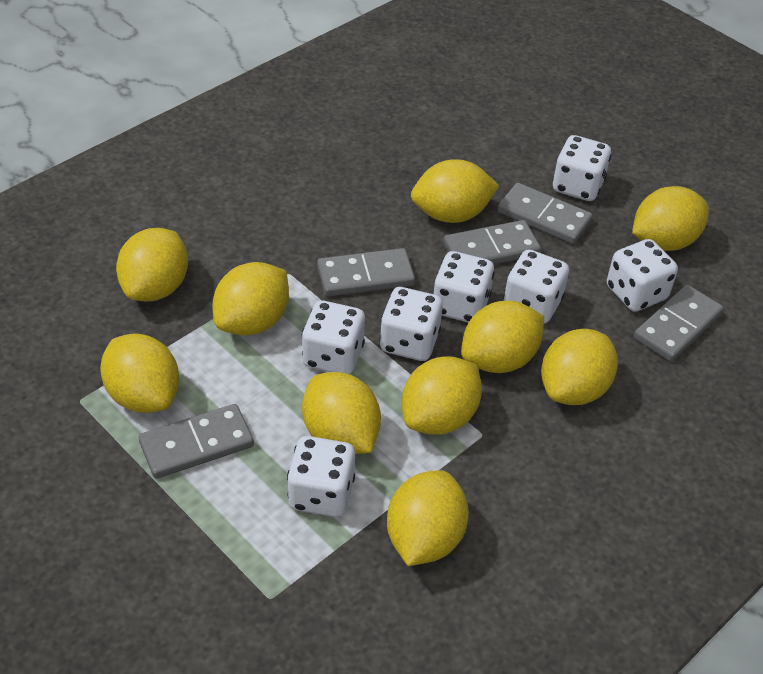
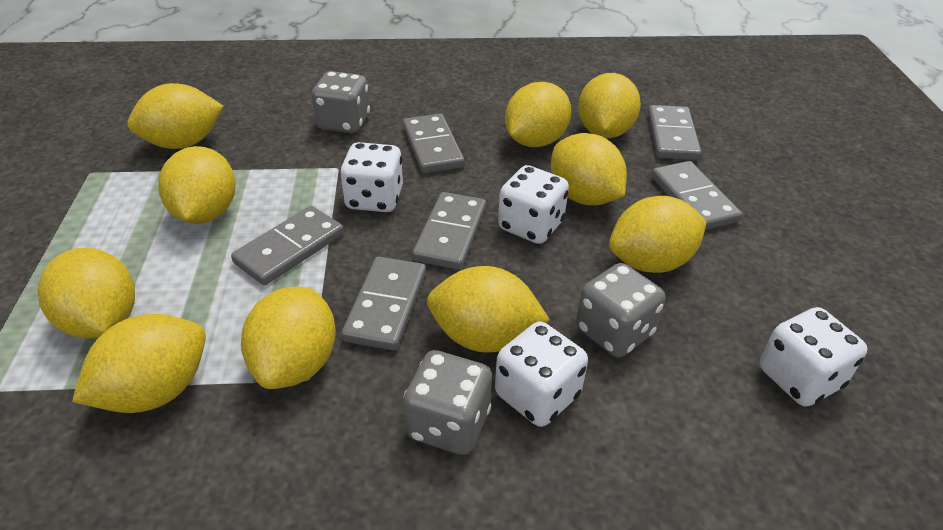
grey dice: 0 -> 3
grey domino: 5 -> 6
white dice: 7 -> 4

